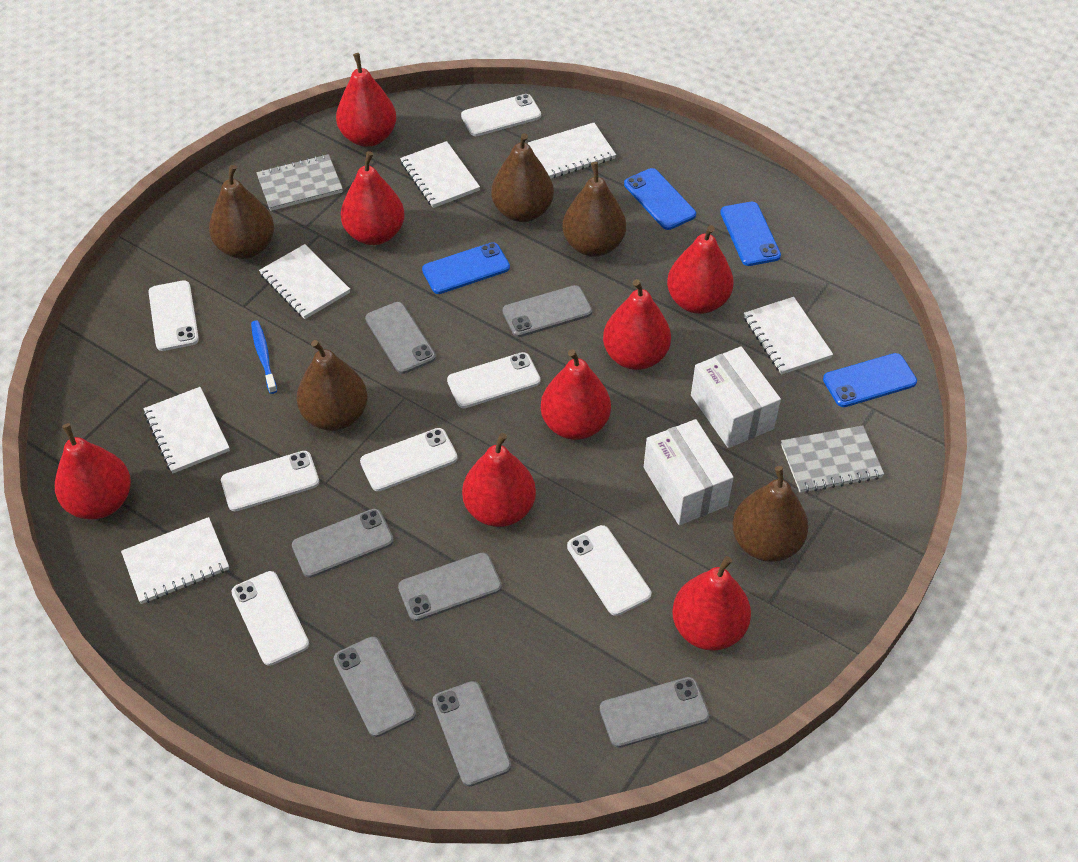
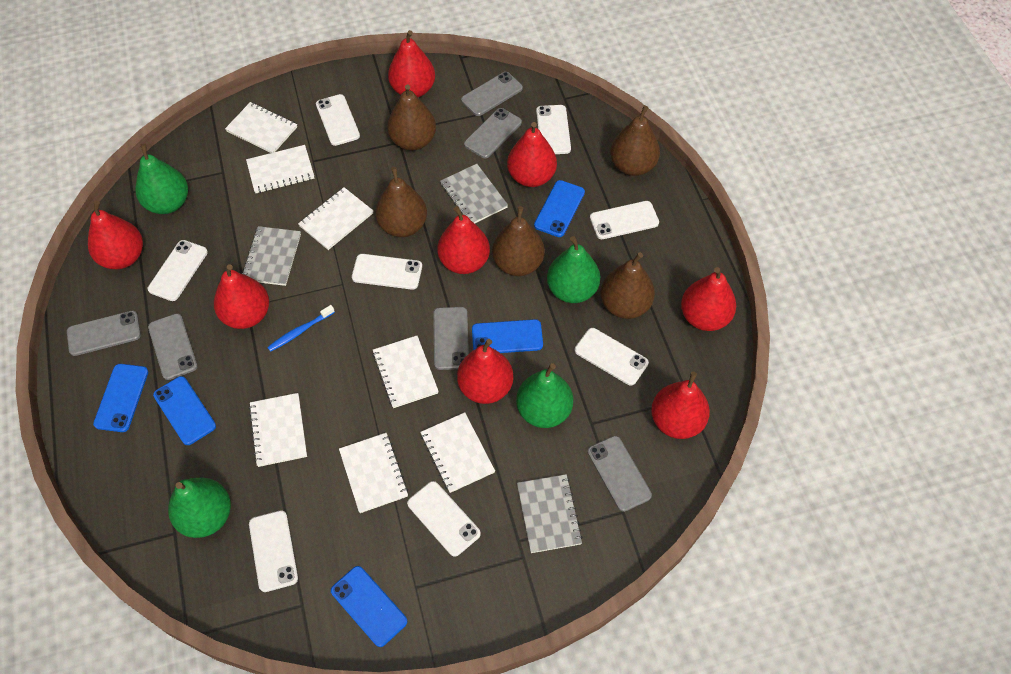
blue phone: 4 -> 5
green pear: 0 -> 4
grey notebook: 2 -> 3
grey phone: 7 -> 6
white box: 2 -> 0
white notebook: 6 -> 7
white phone: 7 -> 8

